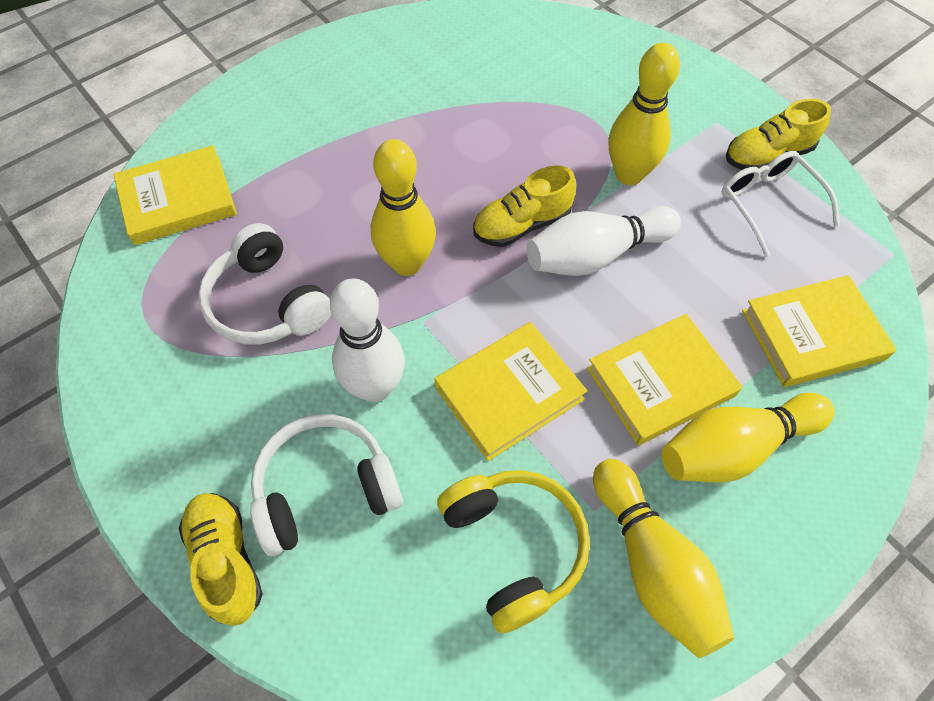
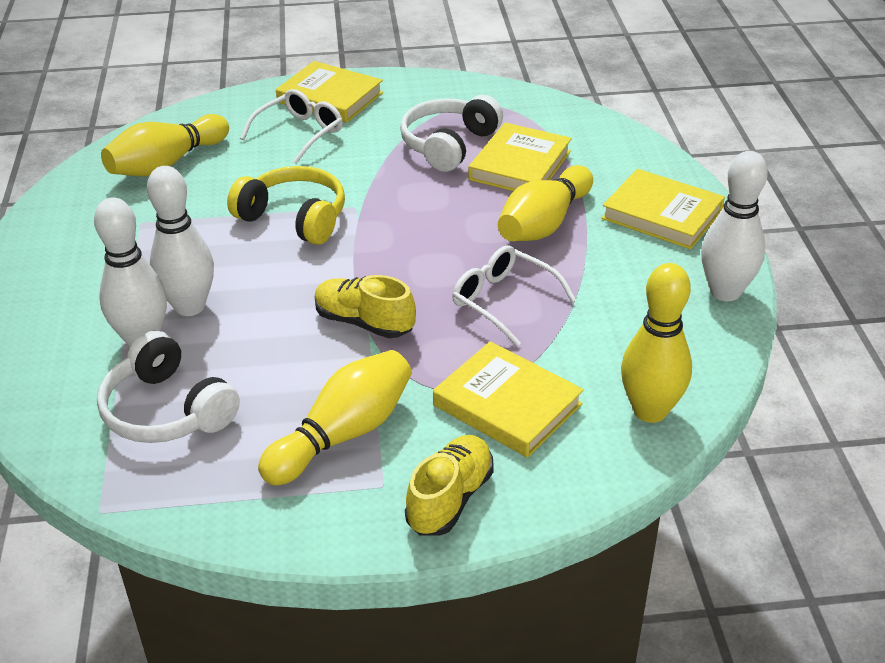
white bowling pin: 2 -> 3
white glasses: 1 -> 2
yellow shoe: 3 -> 2

